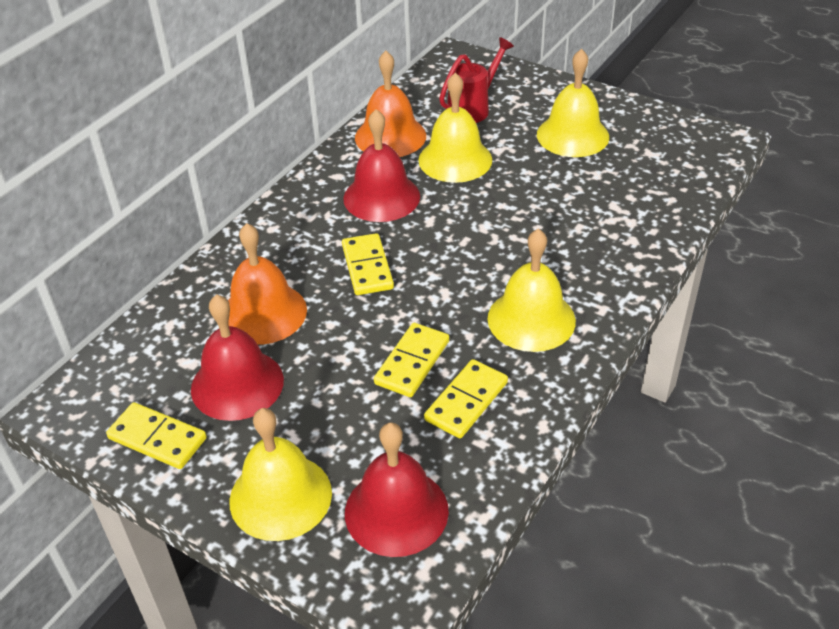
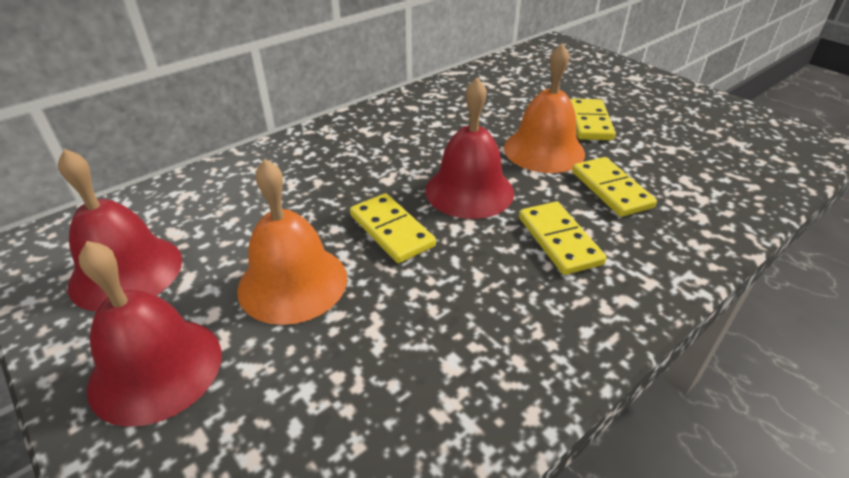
red watering can: 1 -> 0
yellow bell: 4 -> 0

